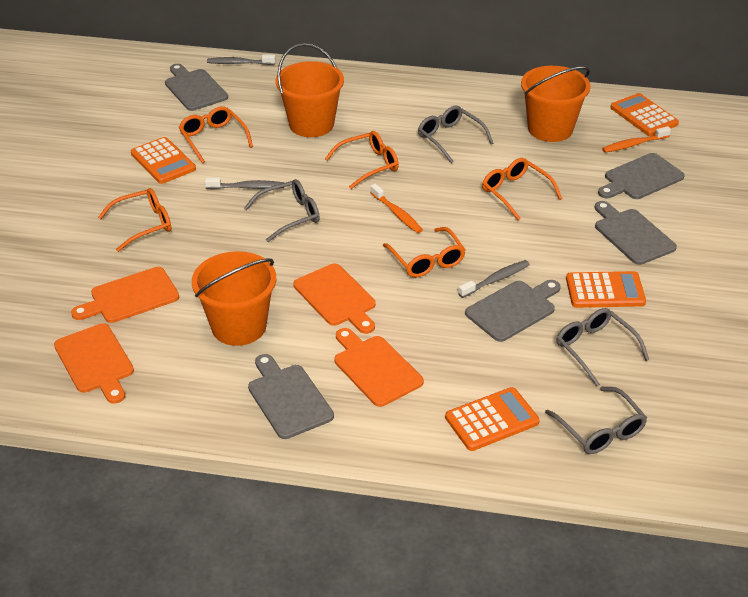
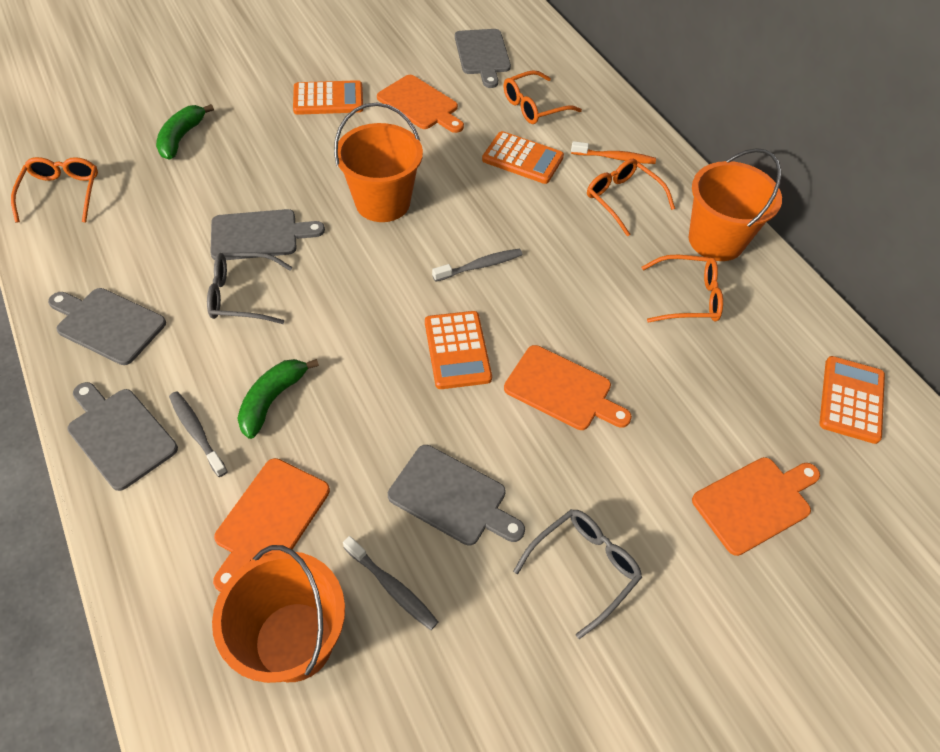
green banana: 0 -> 2
grey glasses: 4 -> 2
orange glasses: 5 -> 4
orange toothbrush: 2 -> 1

